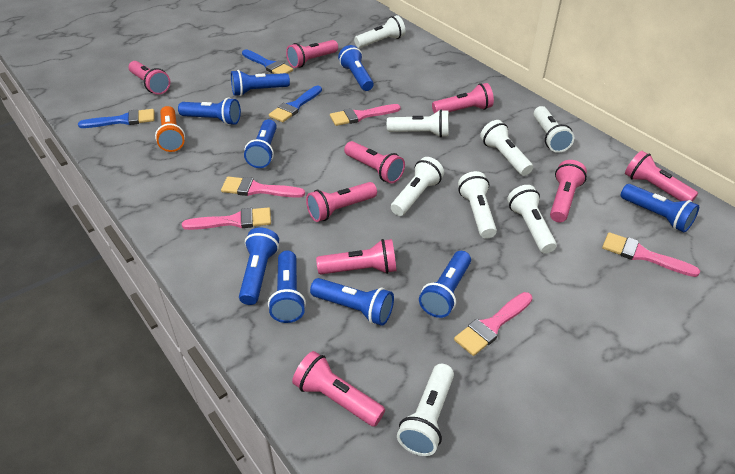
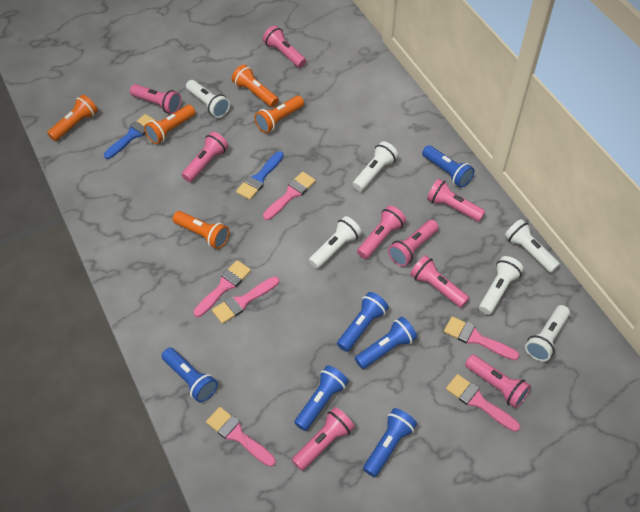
blue brush: 3 -> 2
blue flashlight: 9 -> 6
orange flashlight: 1 -> 5
pink brush: 5 -> 6
white flashlight: 8 -> 6

